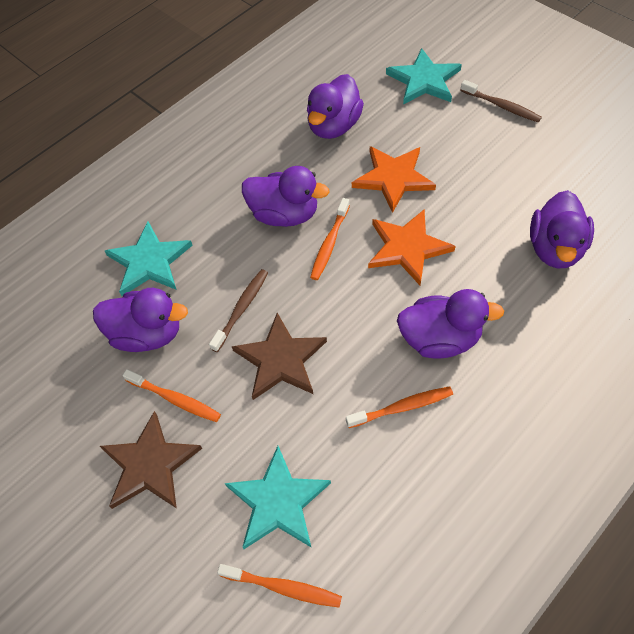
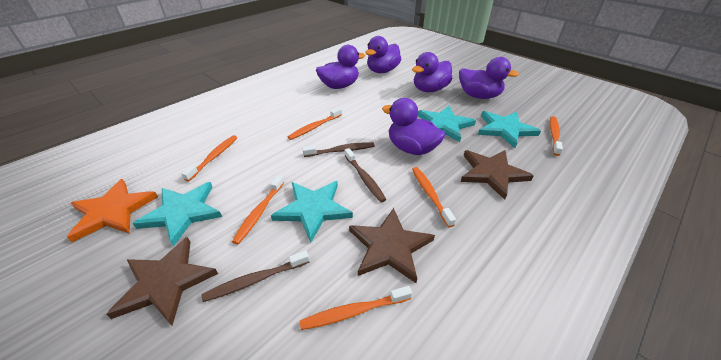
brown star: 2 -> 3
brown toothbrush: 2 -> 3
orange star: 2 -> 1
orange toothbrush: 4 -> 6
turquoise star: 3 -> 4

